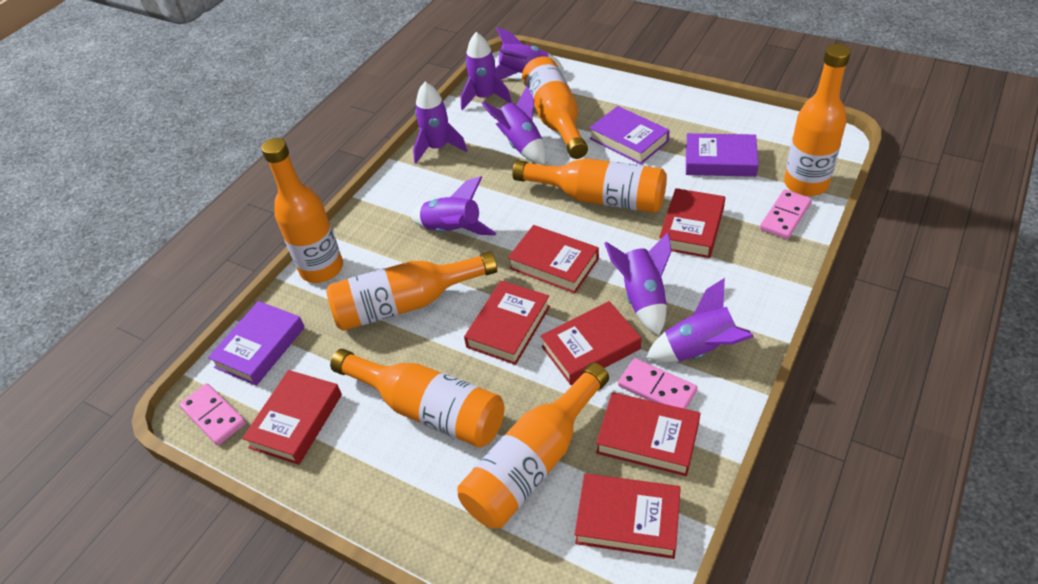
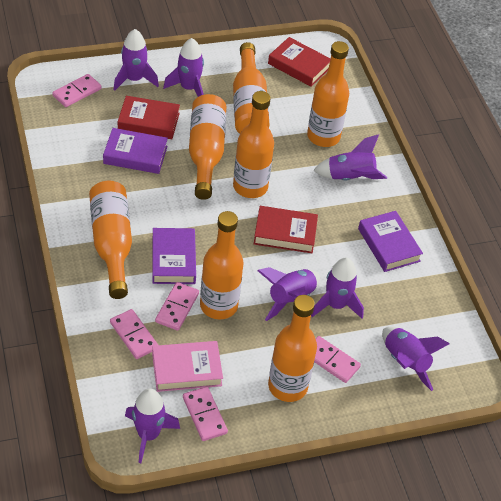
pink book: 0 -> 1
pink domino: 3 -> 5
red book: 7 -> 3

